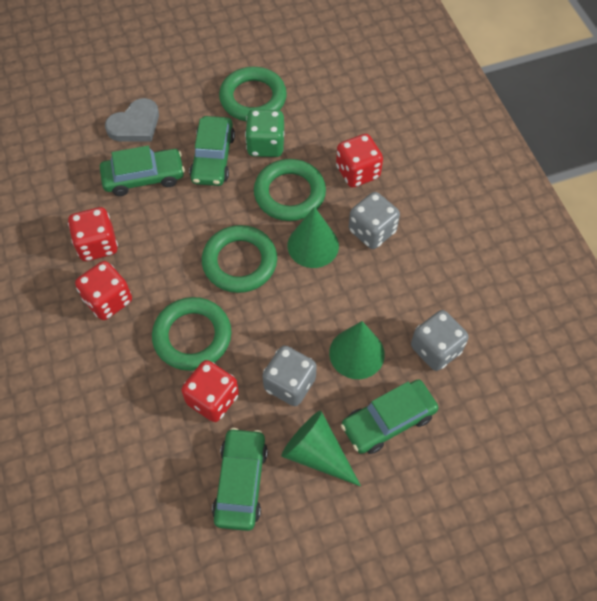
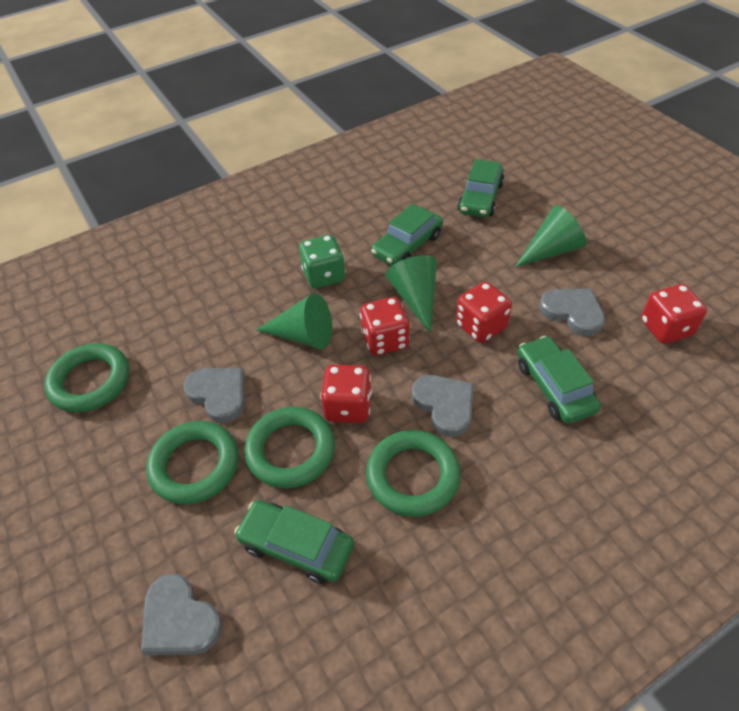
grey dice: 3 -> 0
grey heart: 1 -> 4

